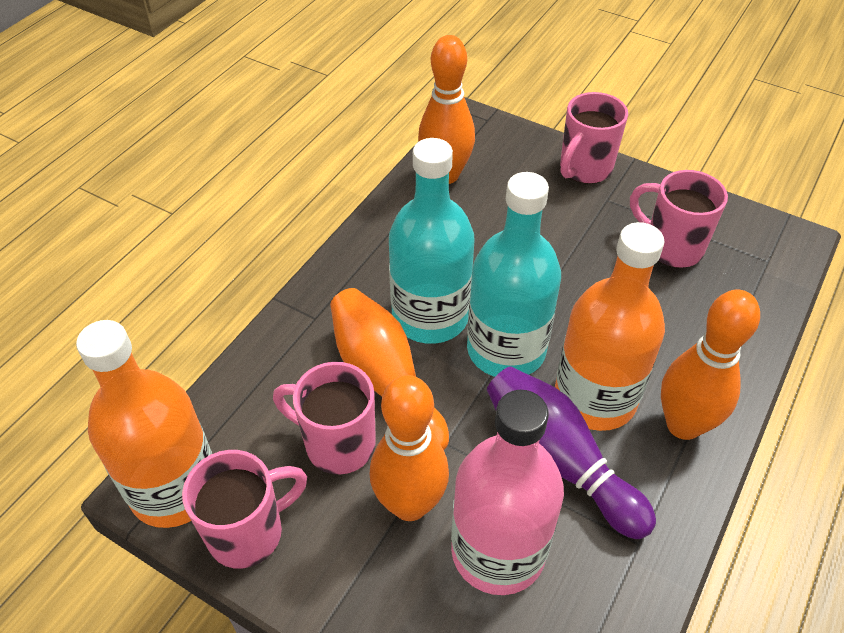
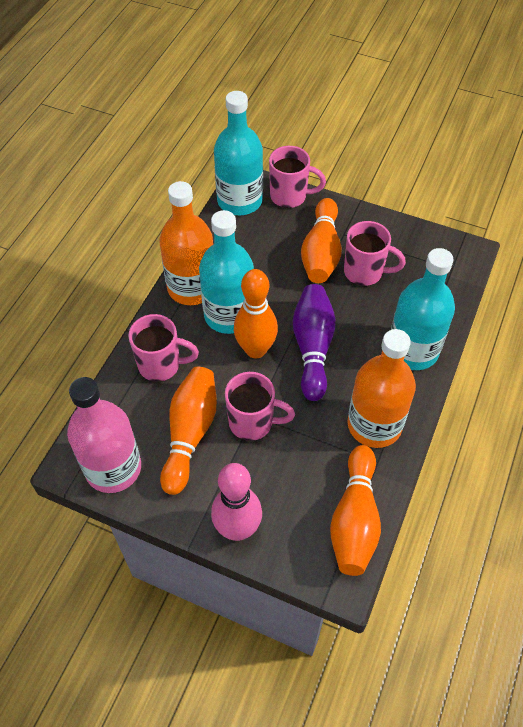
pink bowling pin: 0 -> 1
turquoise bottle: 2 -> 3

